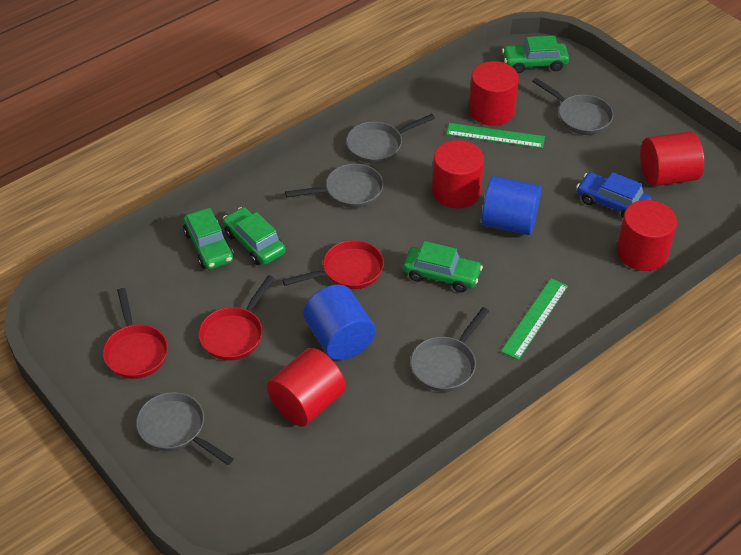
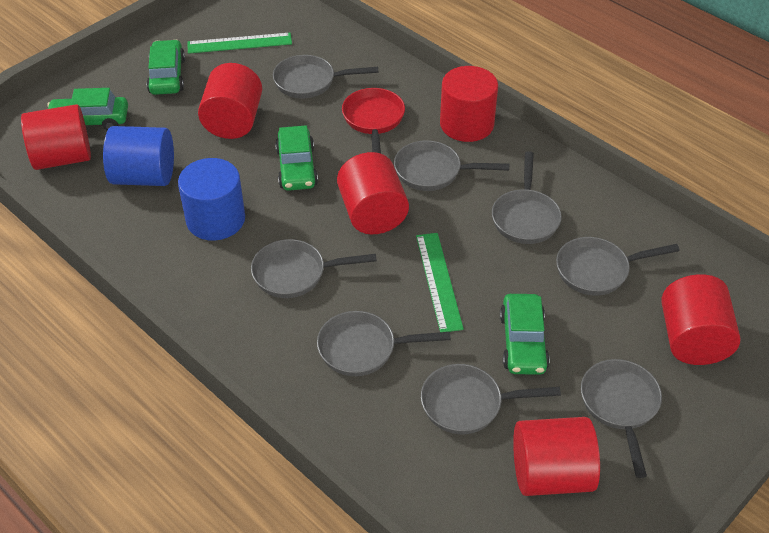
blue car: 1 -> 0
grey pan: 5 -> 8
red cylinder: 5 -> 6
red pan: 3 -> 1

